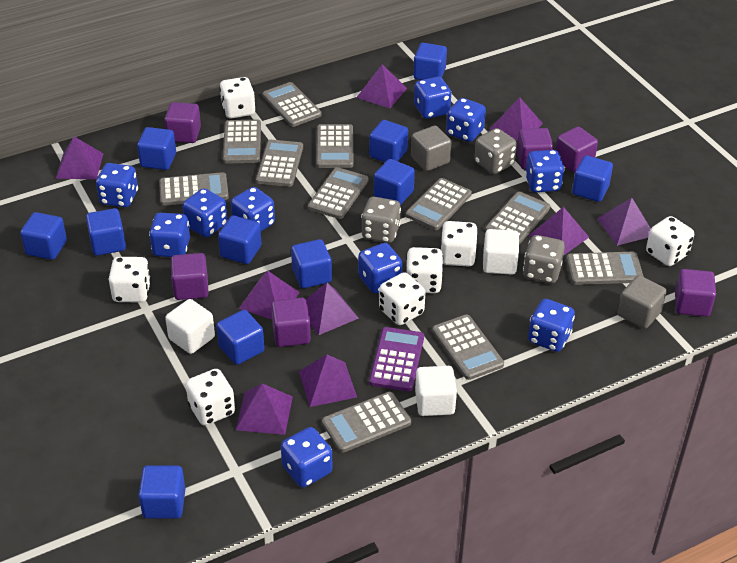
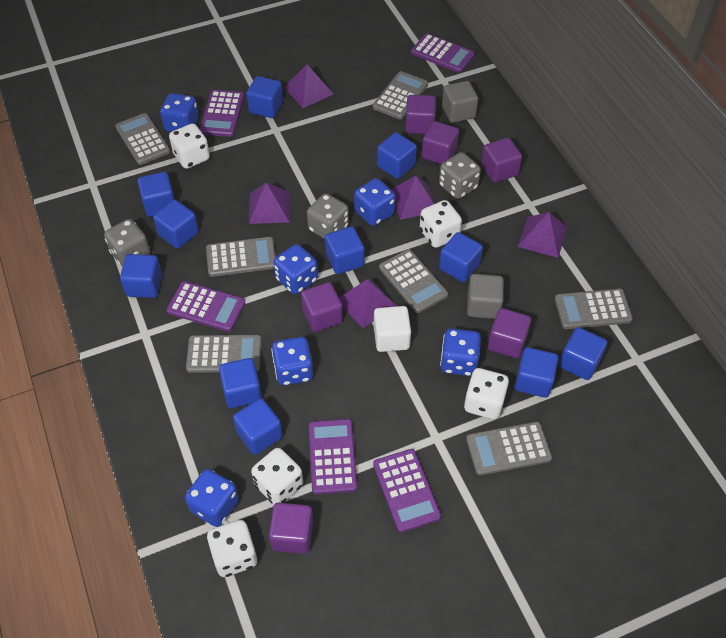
blue dice: 10 -> 6
grey calculator: 11 -> 7
purple calculator: 1 -> 5
purple pyramid: 9 -> 5
white cube: 3 -> 1
white dice: 7 -> 5

